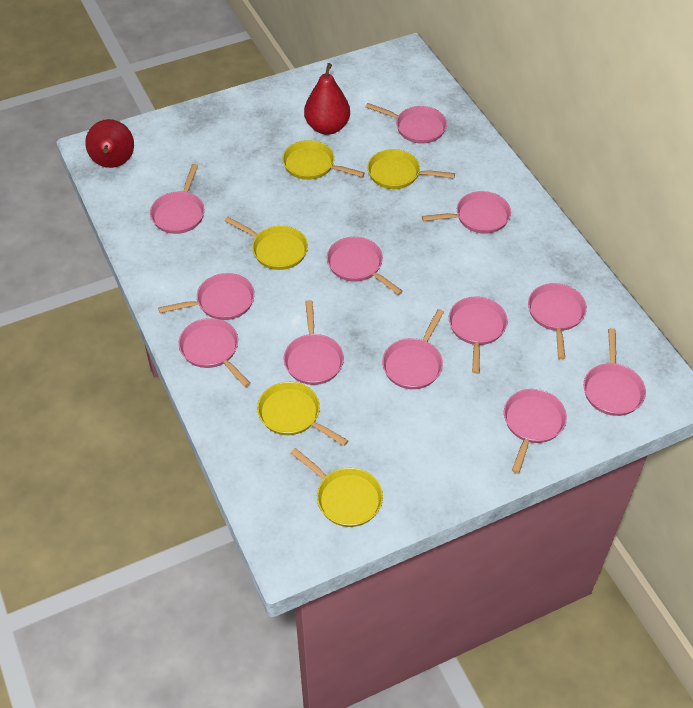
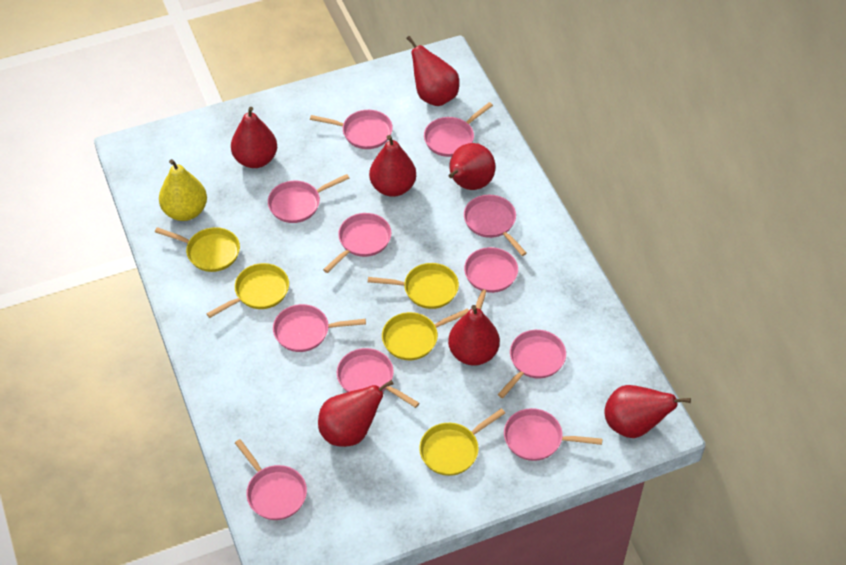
pink pan: 12 -> 11
red pear: 2 -> 7
yellow pear: 0 -> 1

